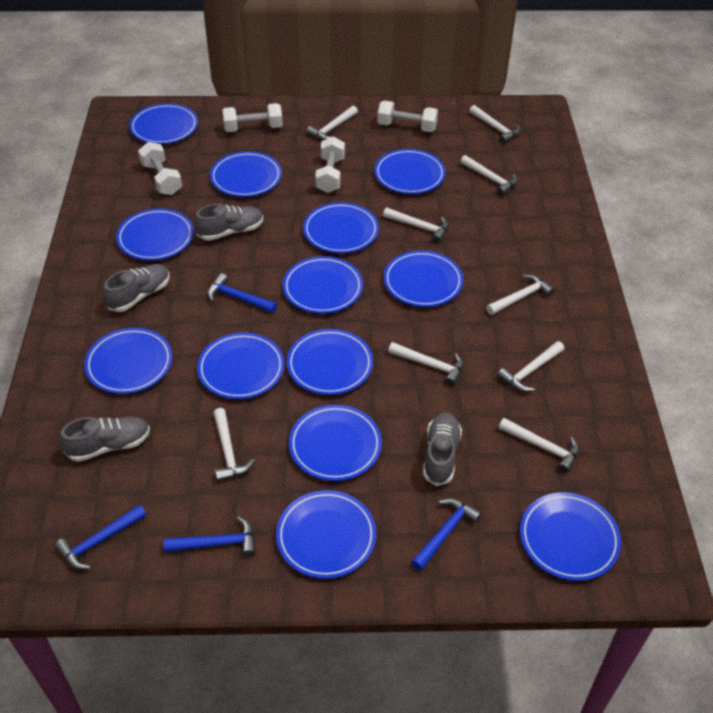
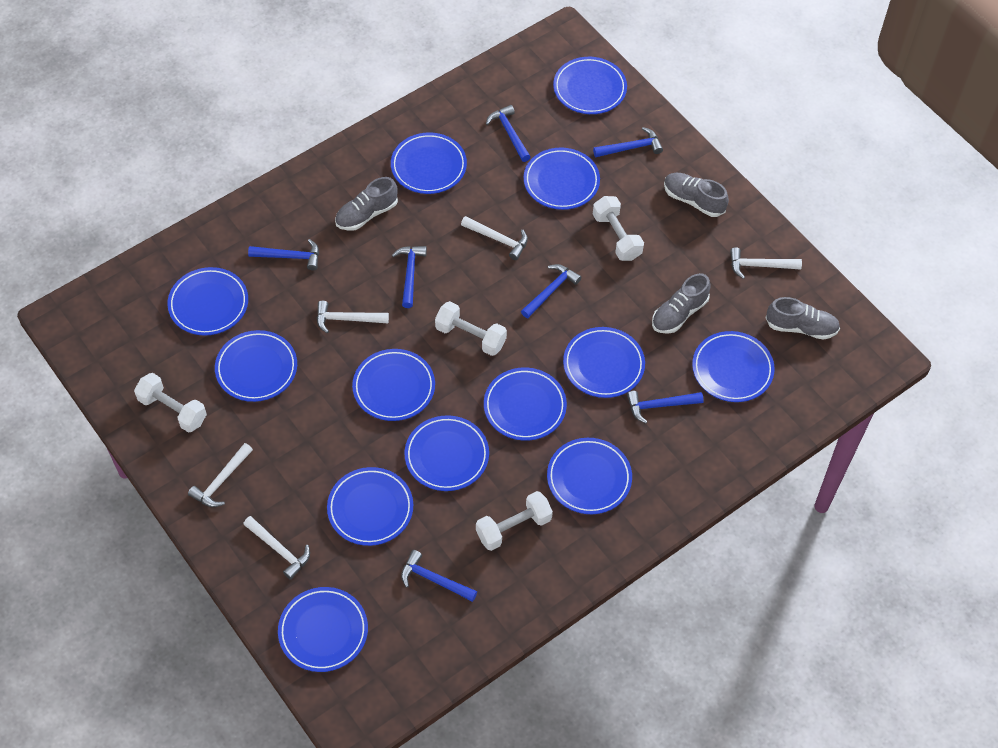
blue hammer: 4 -> 7
white hammer: 9 -> 5

